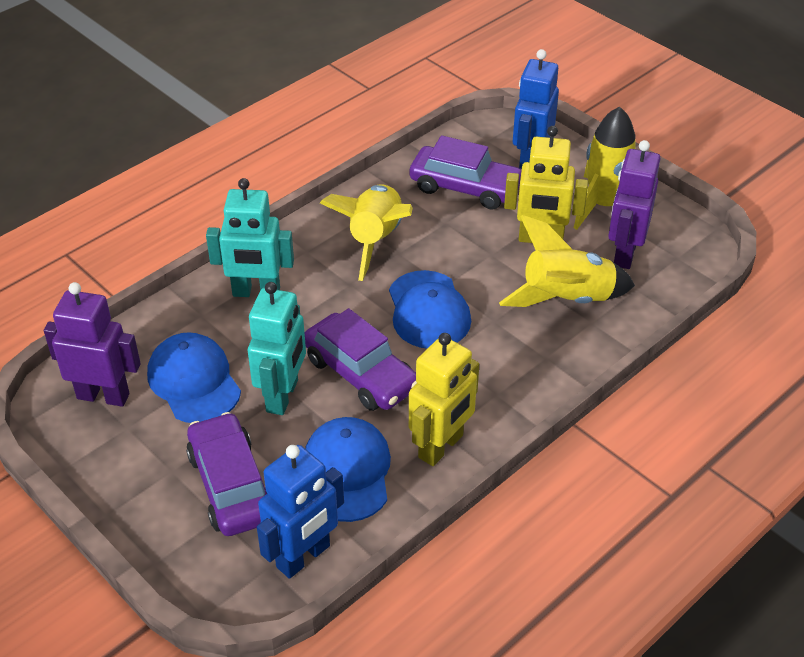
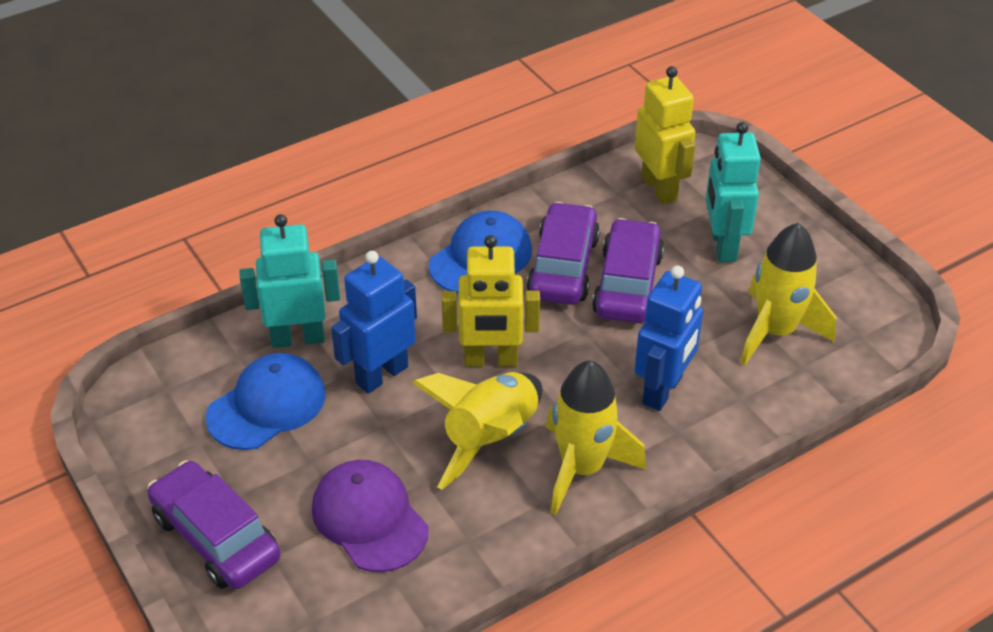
blue cap: 3 -> 2
purple cap: 0 -> 1
purple robot: 2 -> 0

